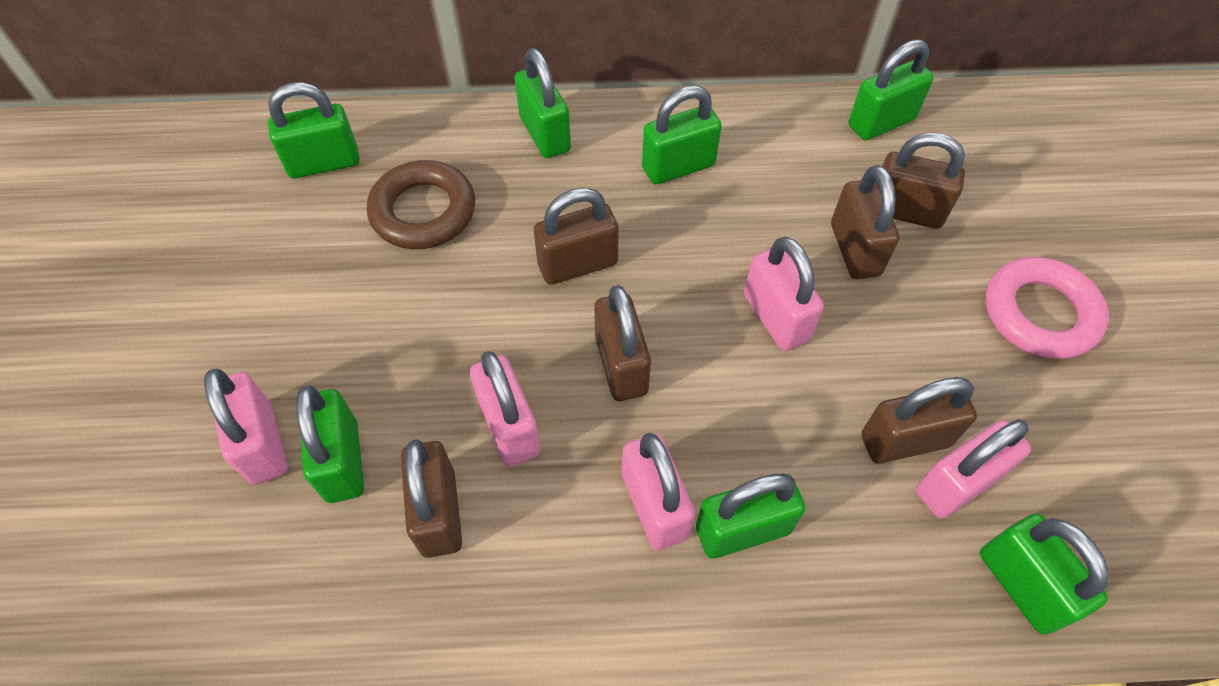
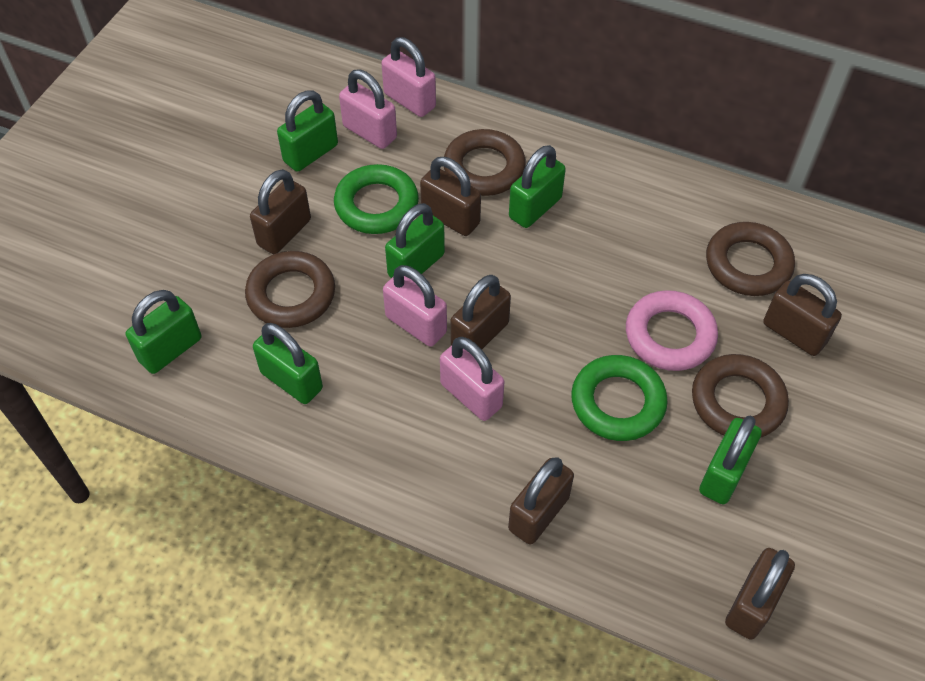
brown ring: 1 -> 4
green padlock: 7 -> 6
green ring: 0 -> 2
pink padlock: 5 -> 4

